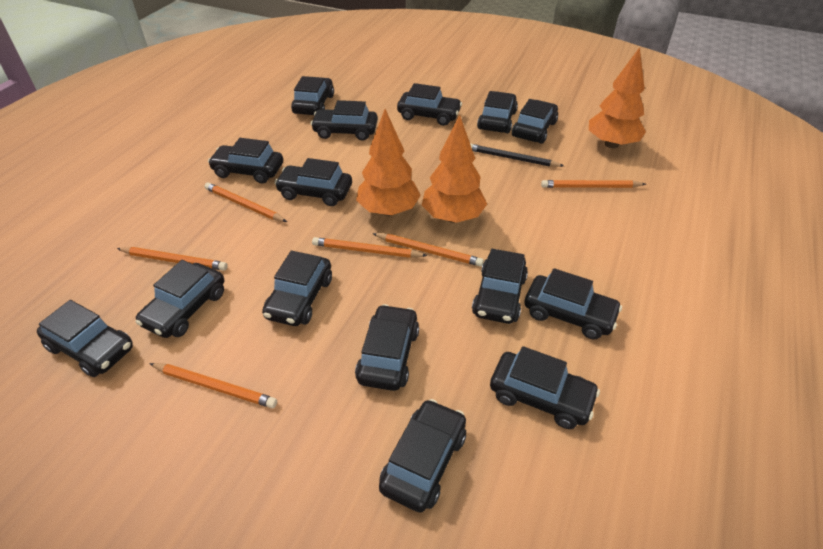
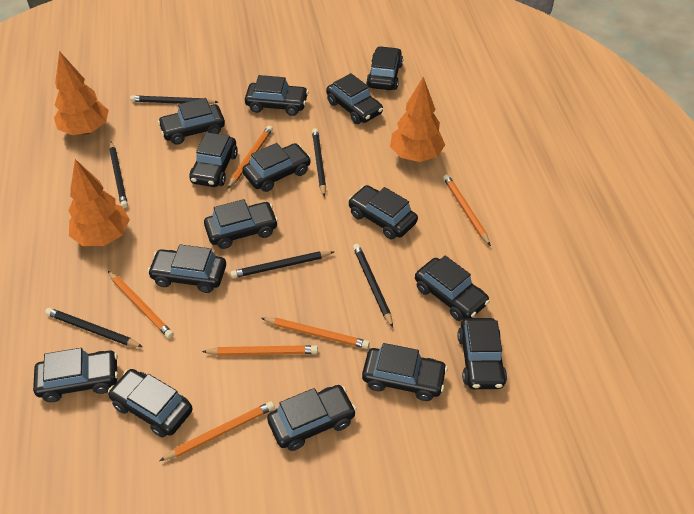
black pencil: 1 -> 6

